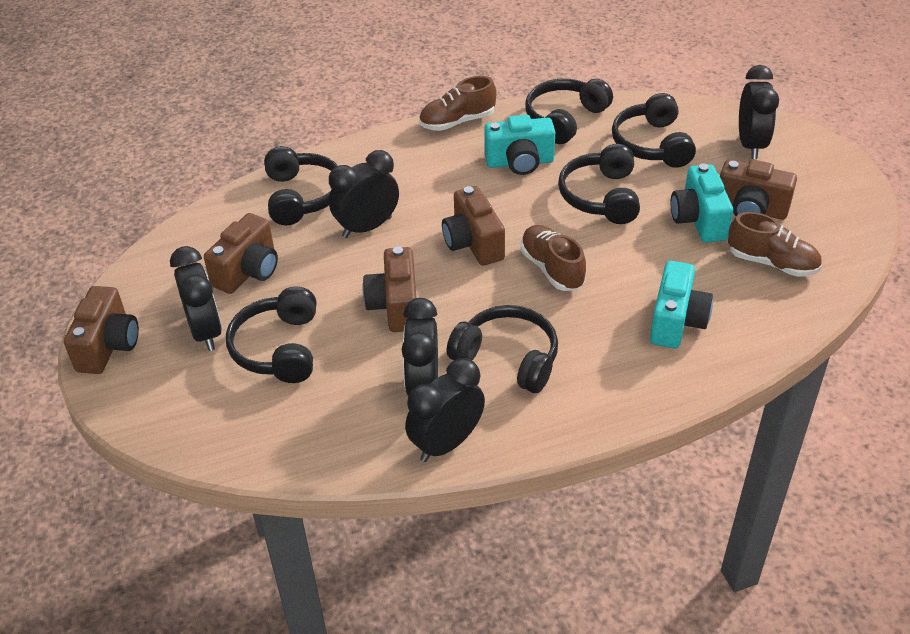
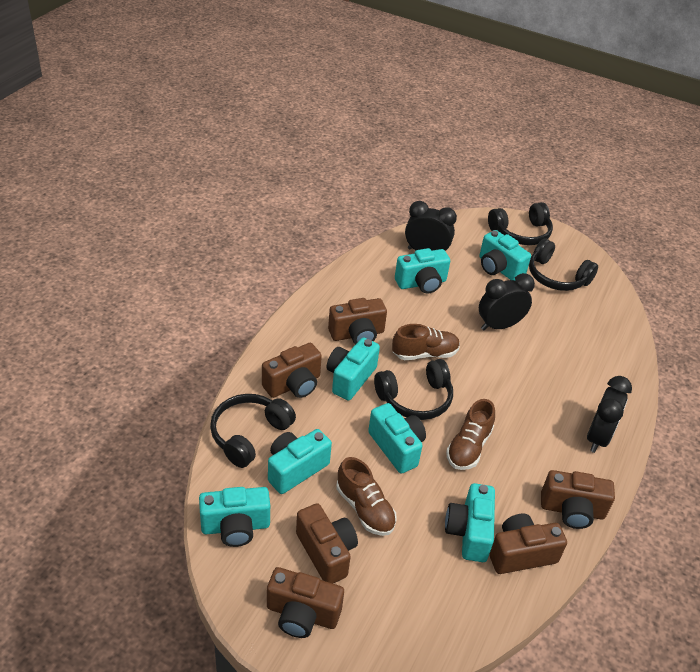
black clock: 5 -> 3
black headphones: 6 -> 4
brown camera: 5 -> 6
turquoise camera: 3 -> 7

